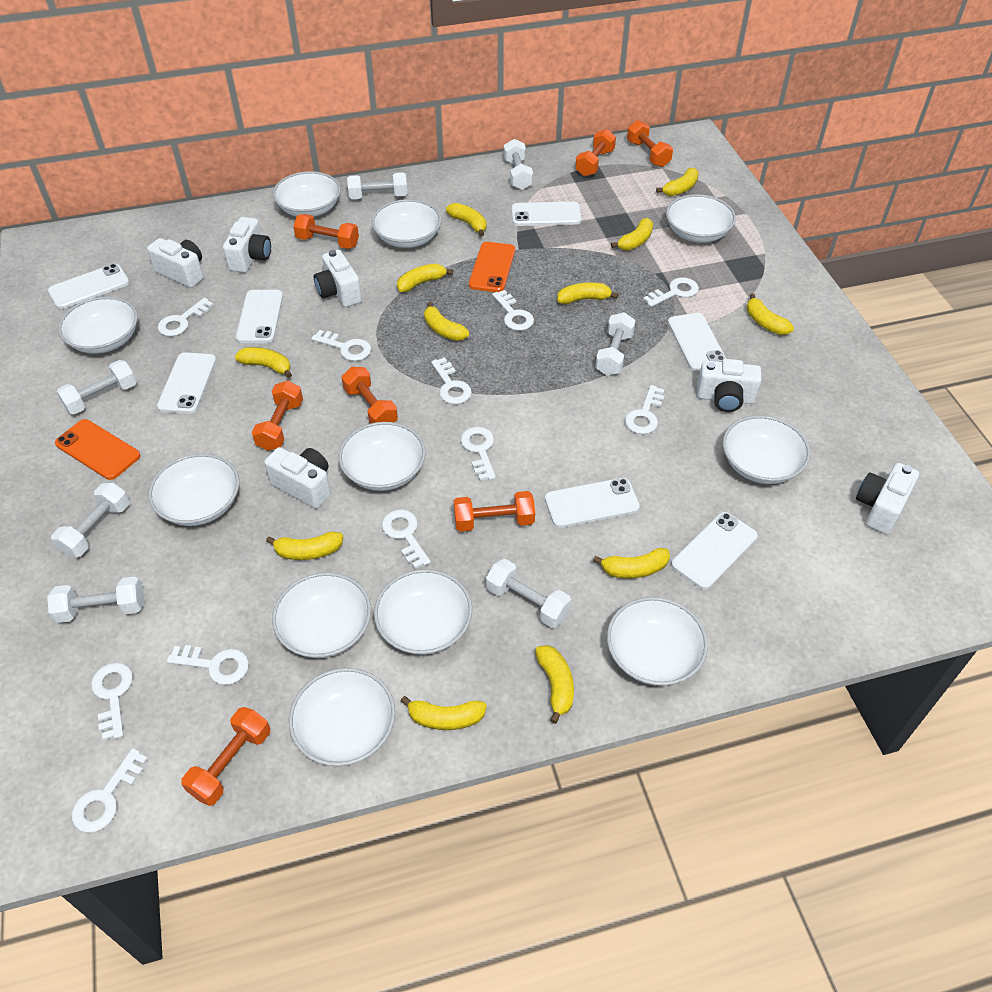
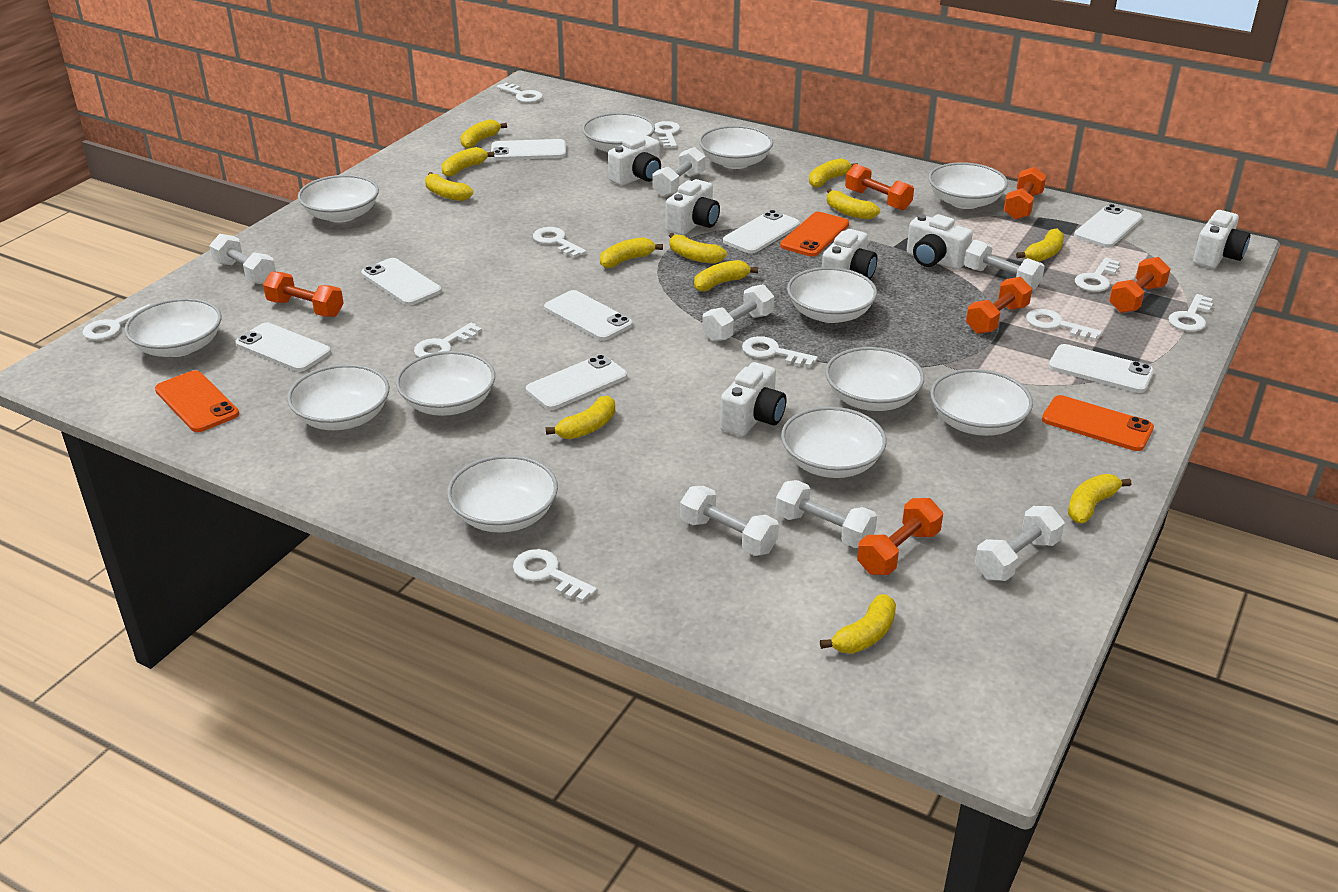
orange dumbbell: 7 -> 6
orange phone: 2 -> 3
white bowl: 11 -> 12
white key: 11 -> 10
white phone: 7 -> 8

